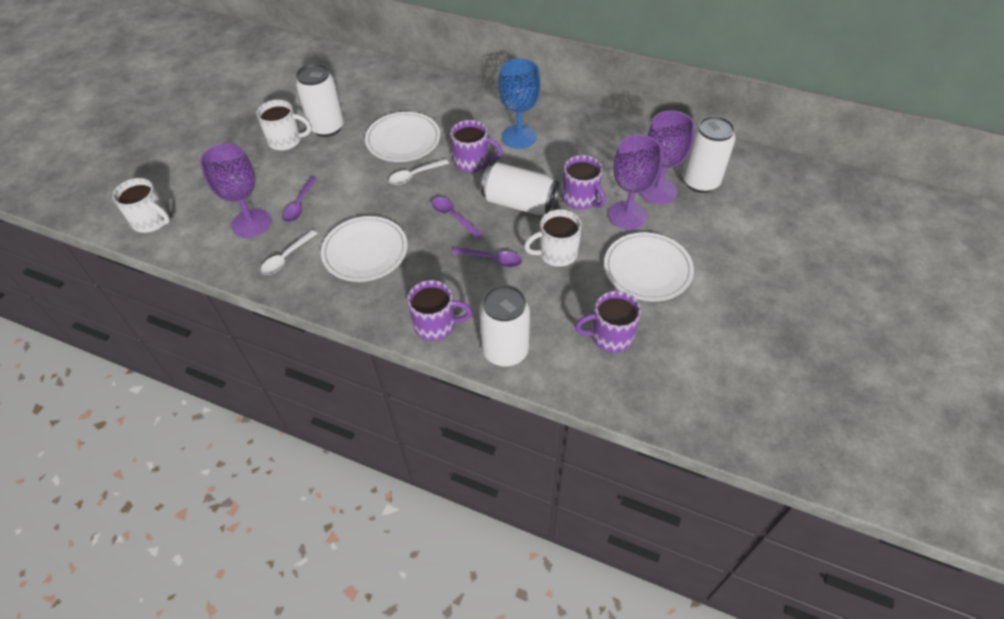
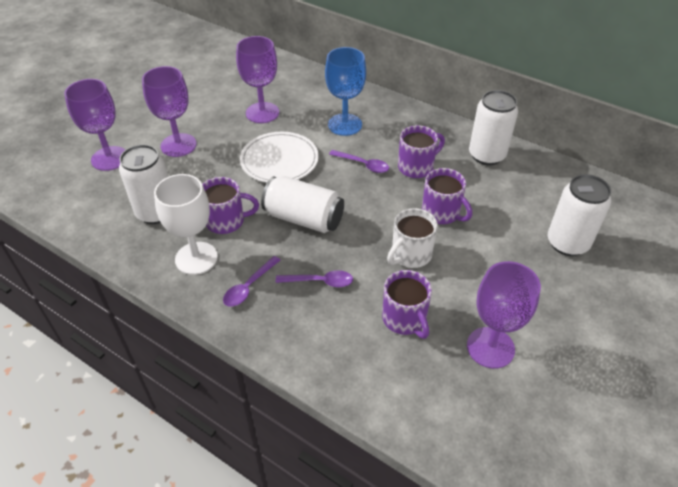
purple goblet: 3 -> 4
white goblet: 0 -> 1
white mug: 3 -> 1
white plate: 3 -> 1
white spoon: 2 -> 0

